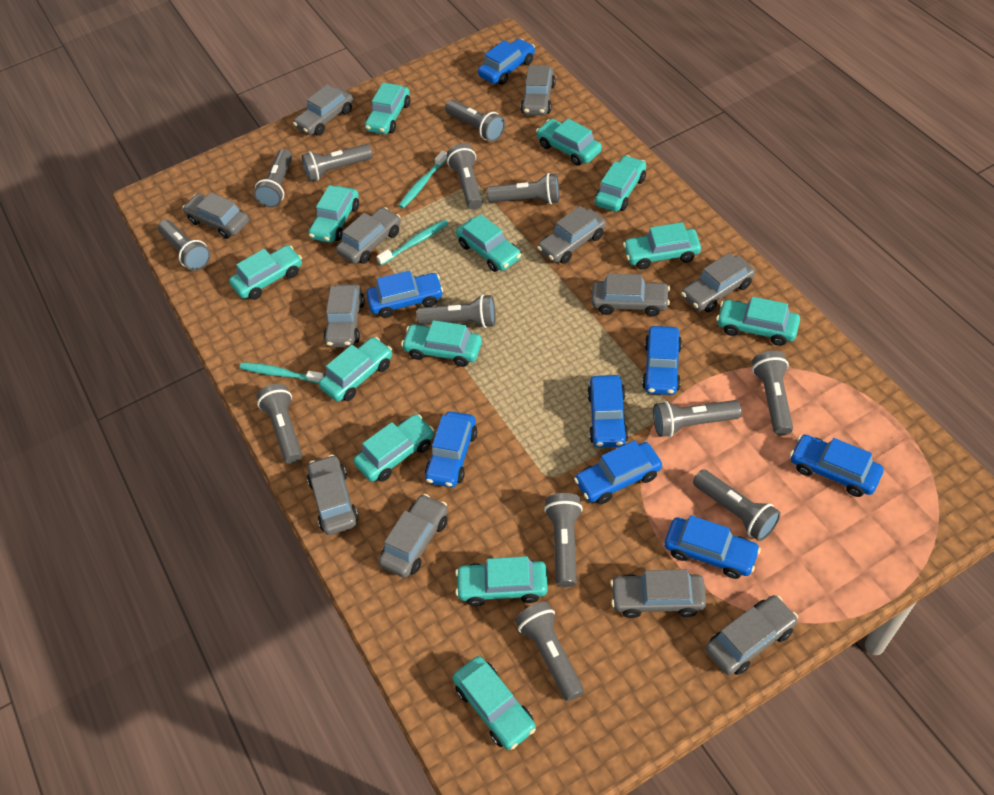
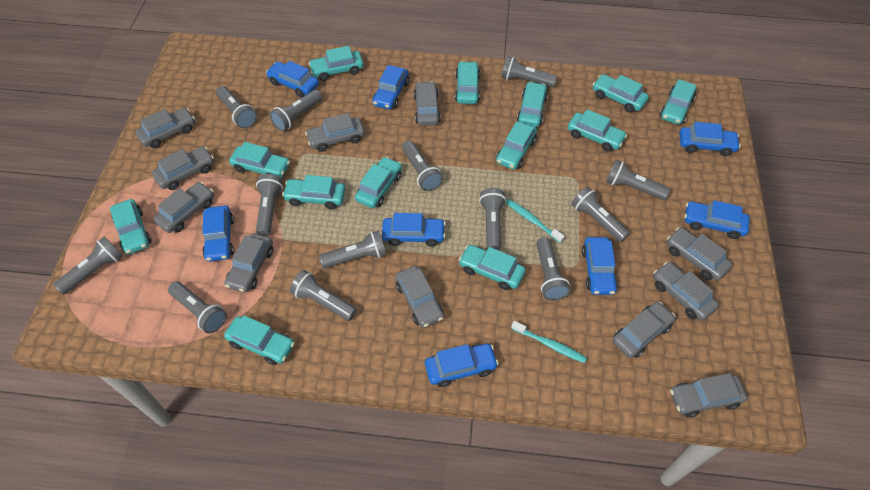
grey car: 12 -> 11
turquoise toothbrush: 3 -> 2

